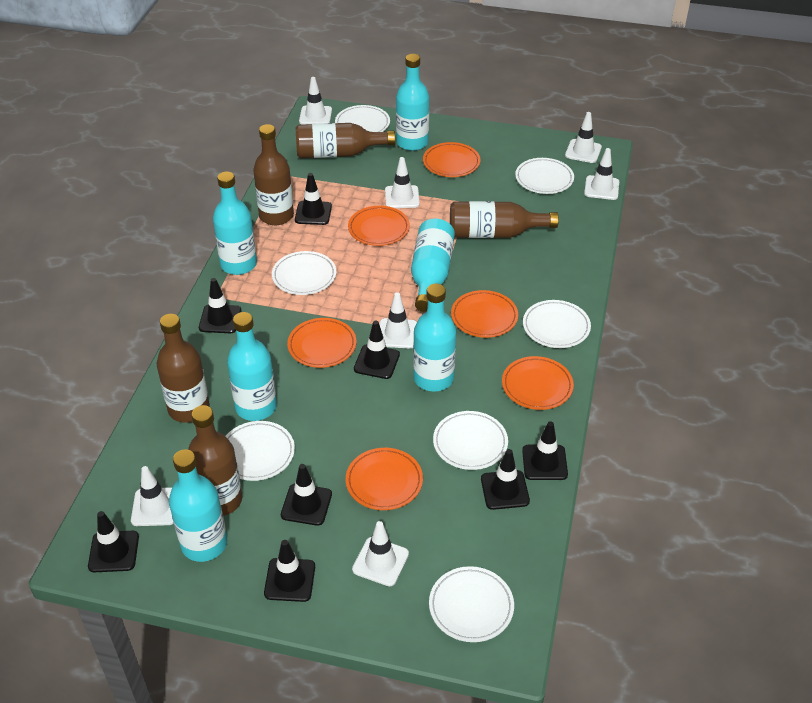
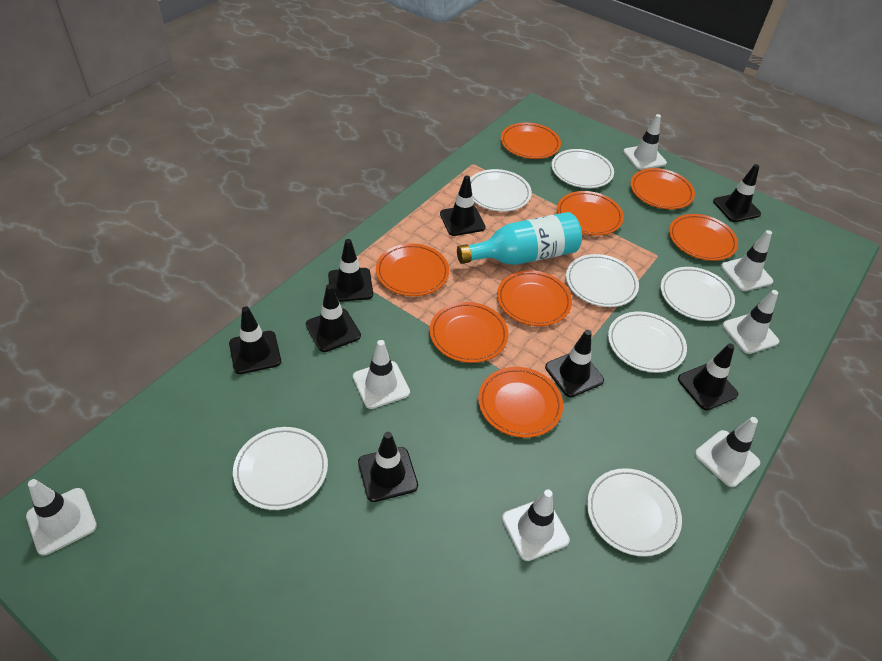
brown bottle: 5 -> 0
orange plate: 6 -> 8
turquoise bottle: 6 -> 1

